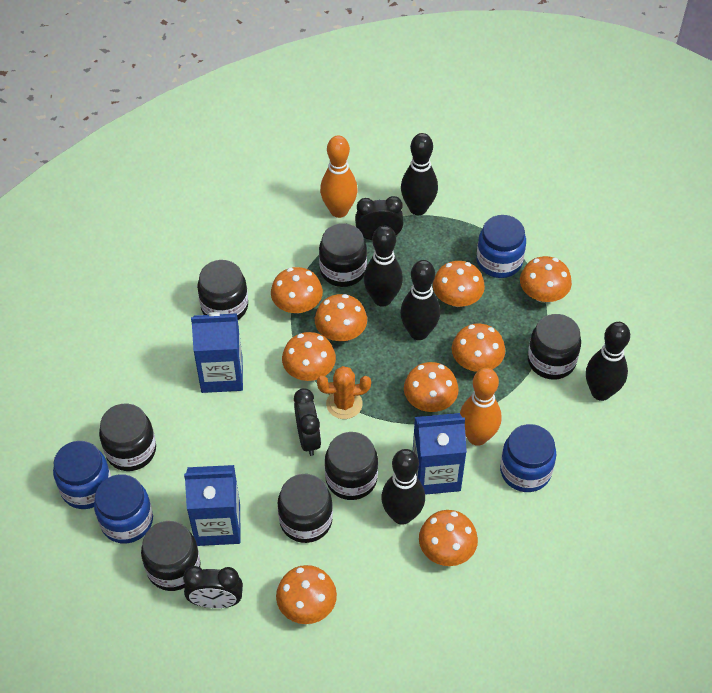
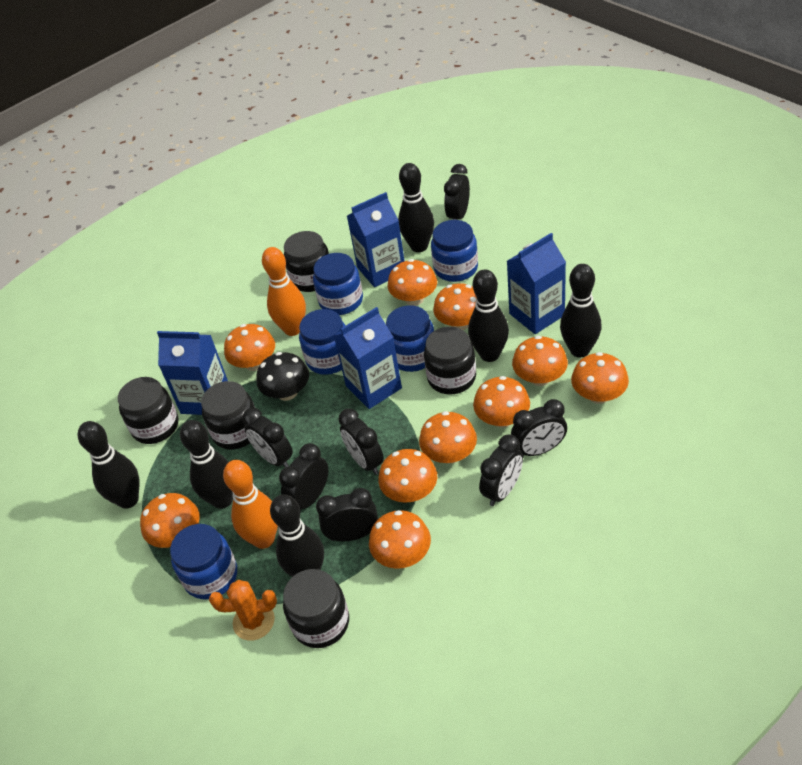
black bowling pin: 5 -> 6
black clock: 3 -> 7
black jar: 7 -> 5
black mushroom: 0 -> 1
blue carton: 3 -> 4
blue jar: 4 -> 5
orange mushroom: 9 -> 10

